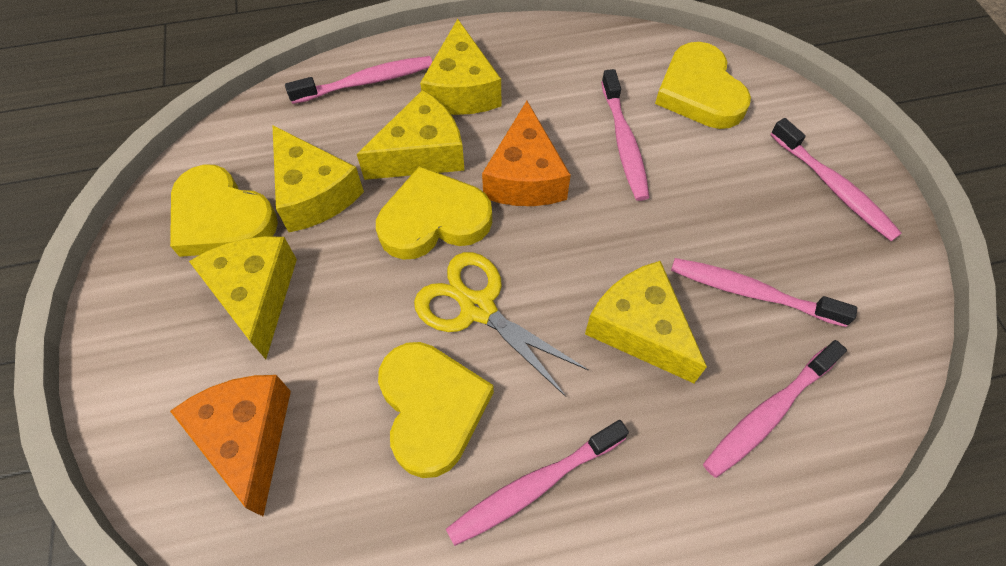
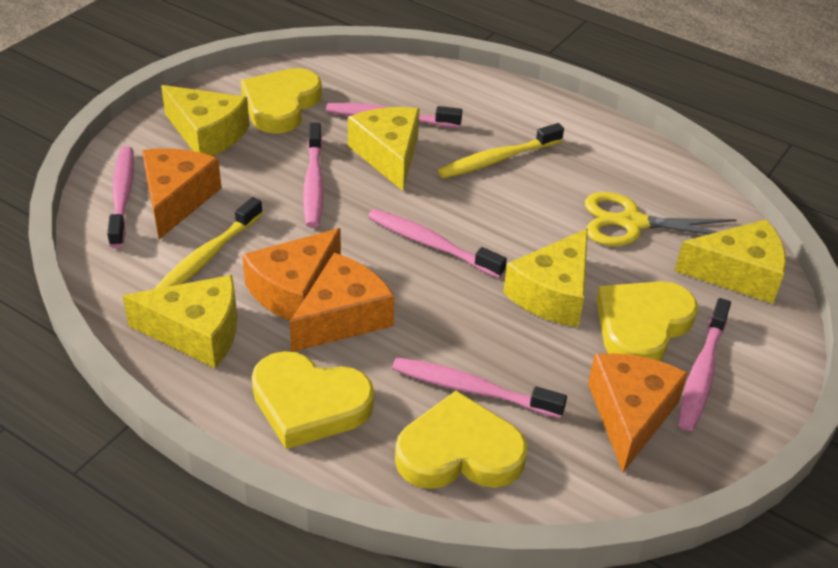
orange cheese: 2 -> 4
yellow toothbrush: 0 -> 2

